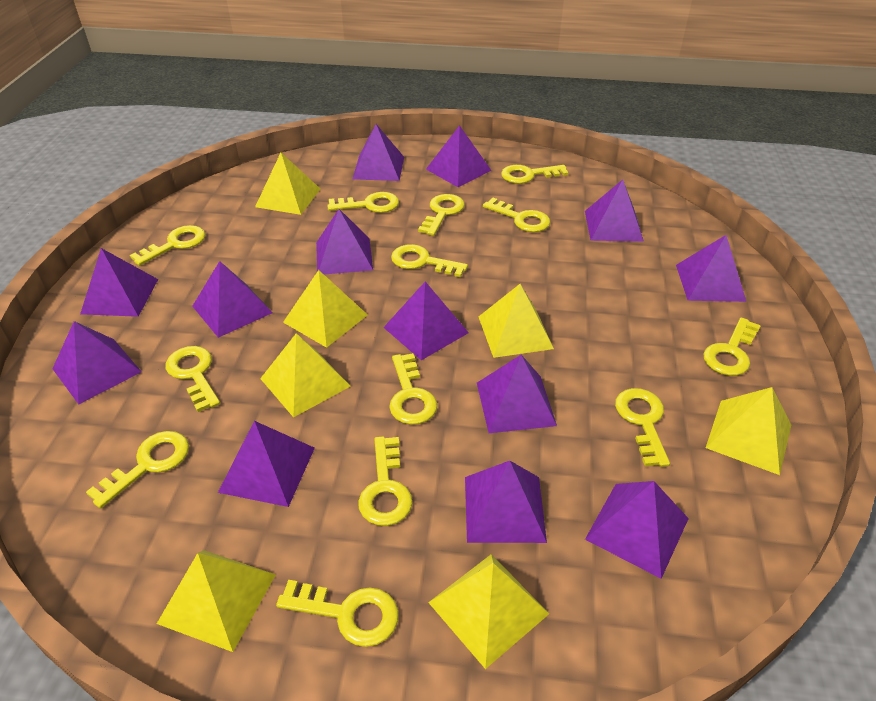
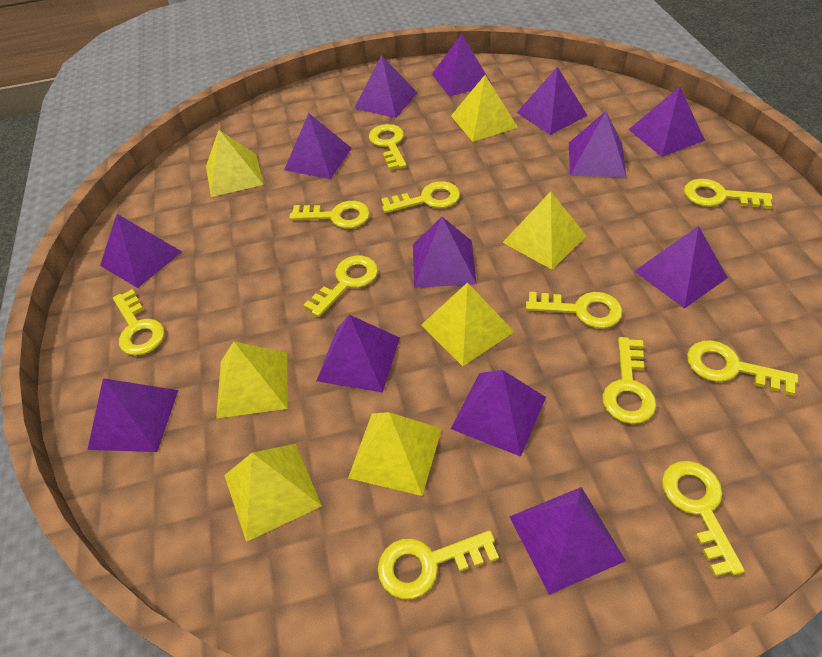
yellow key: 13 -> 11

